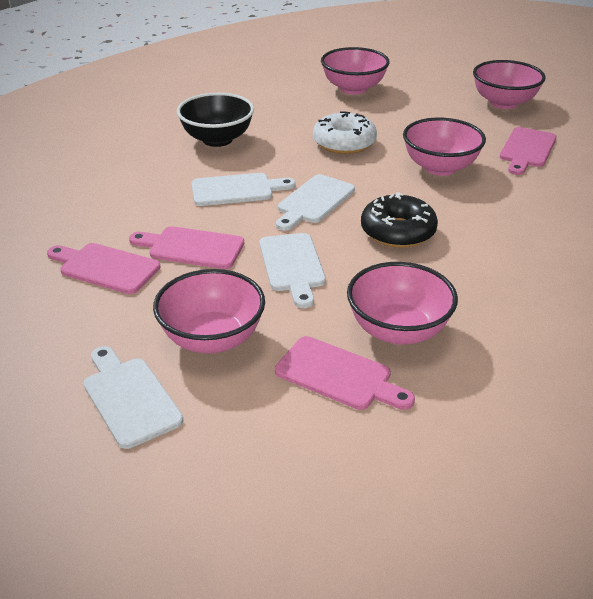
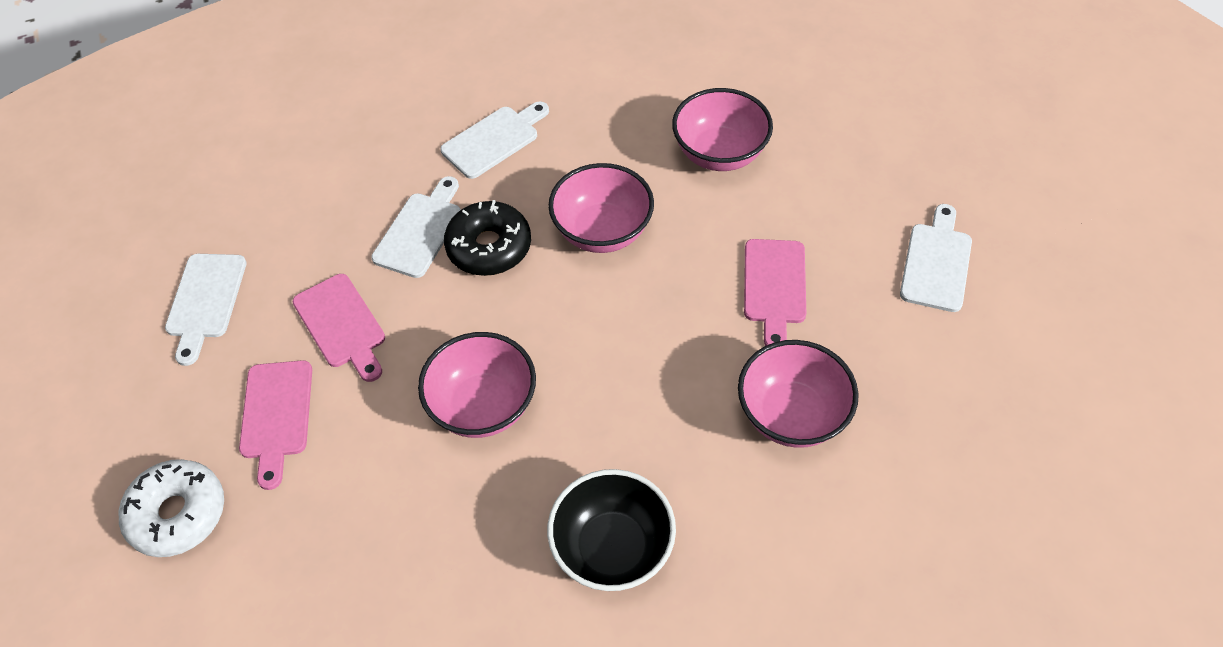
pink bowl: 5 -> 4
pink cutting board: 4 -> 3

